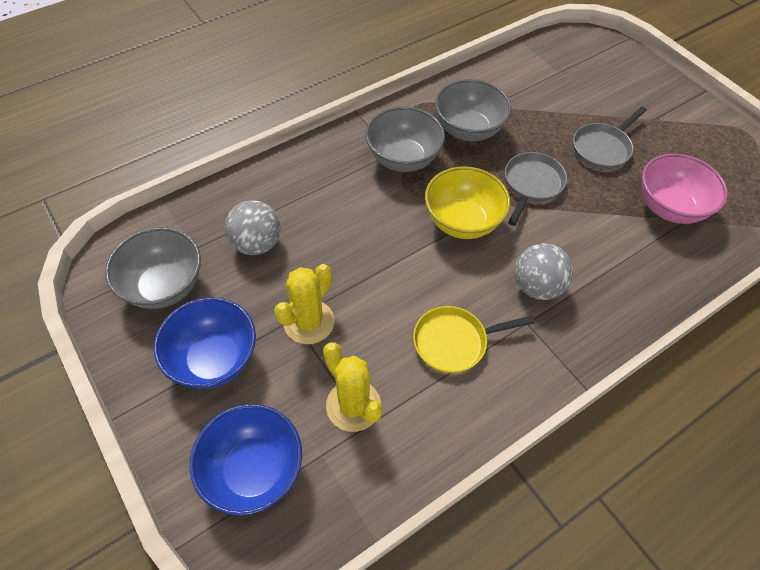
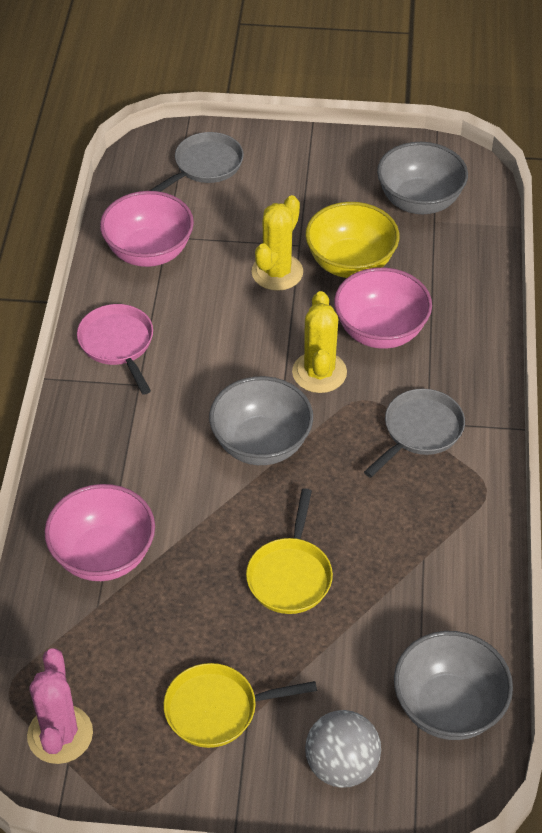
blue bowl: 2 -> 0
grey ball: 2 -> 1
pink bowl: 1 -> 3
pink cactus: 0 -> 1
pink pan: 0 -> 1
yellow pan: 1 -> 2

